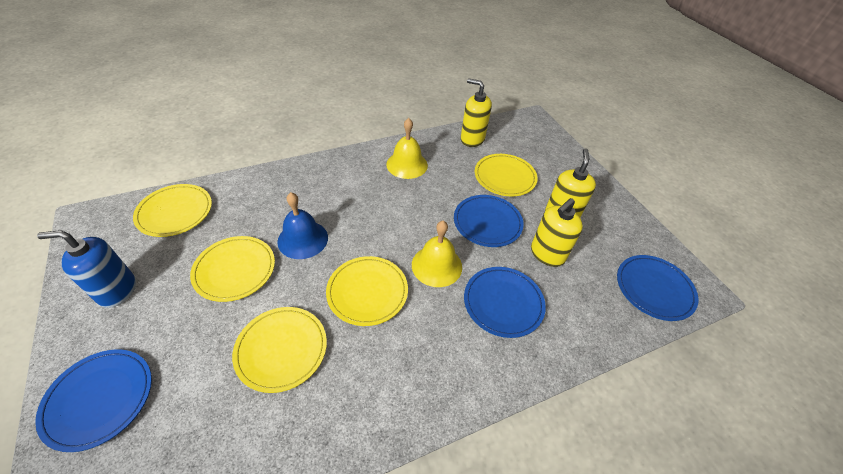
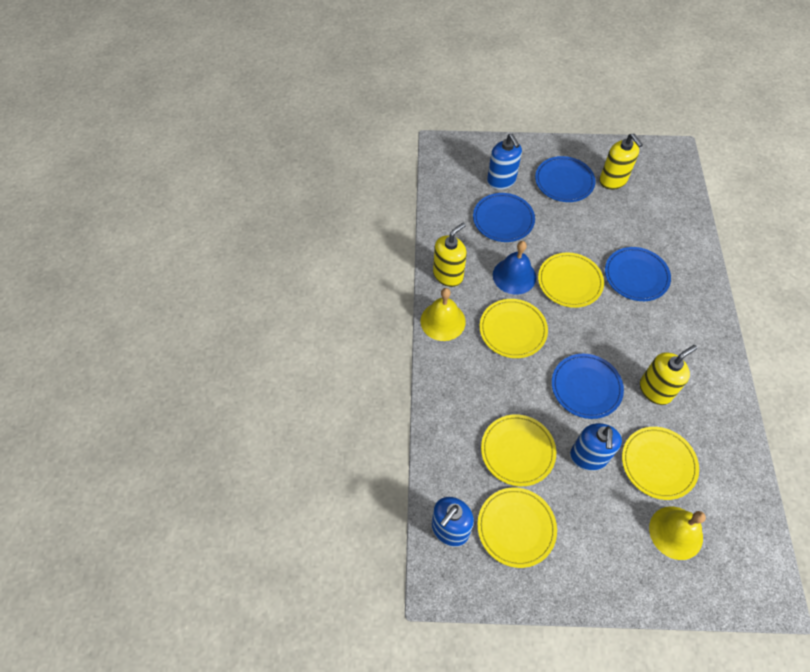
blue soap dispenser: 1 -> 3

